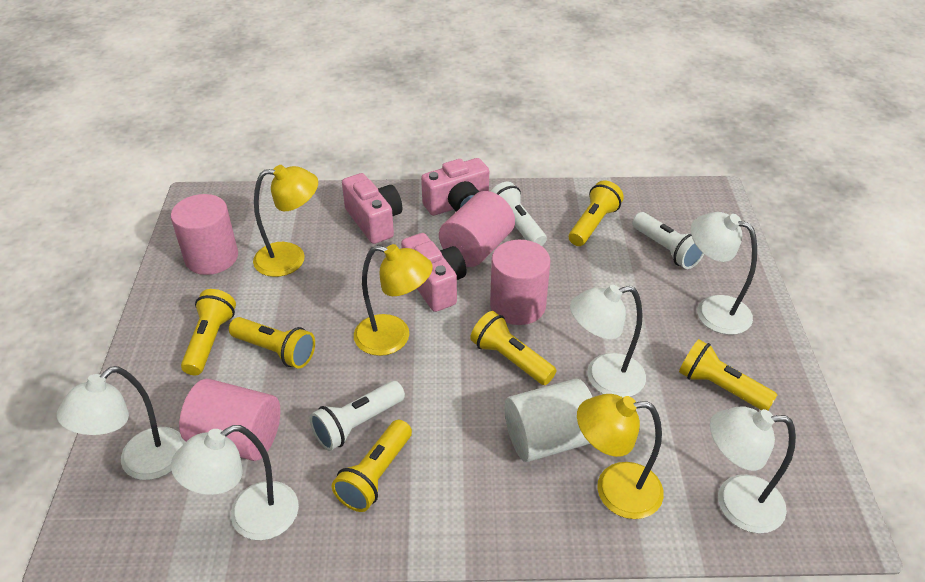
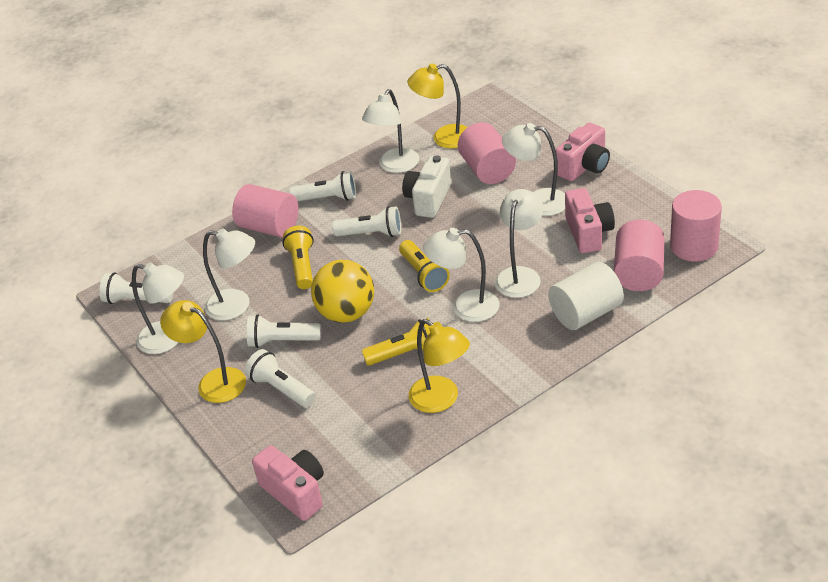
white camera: 0 -> 1
white flashlight: 3 -> 5
white lamp: 5 -> 6
yellow ball: 0 -> 1
yellow flashlight: 6 -> 3

